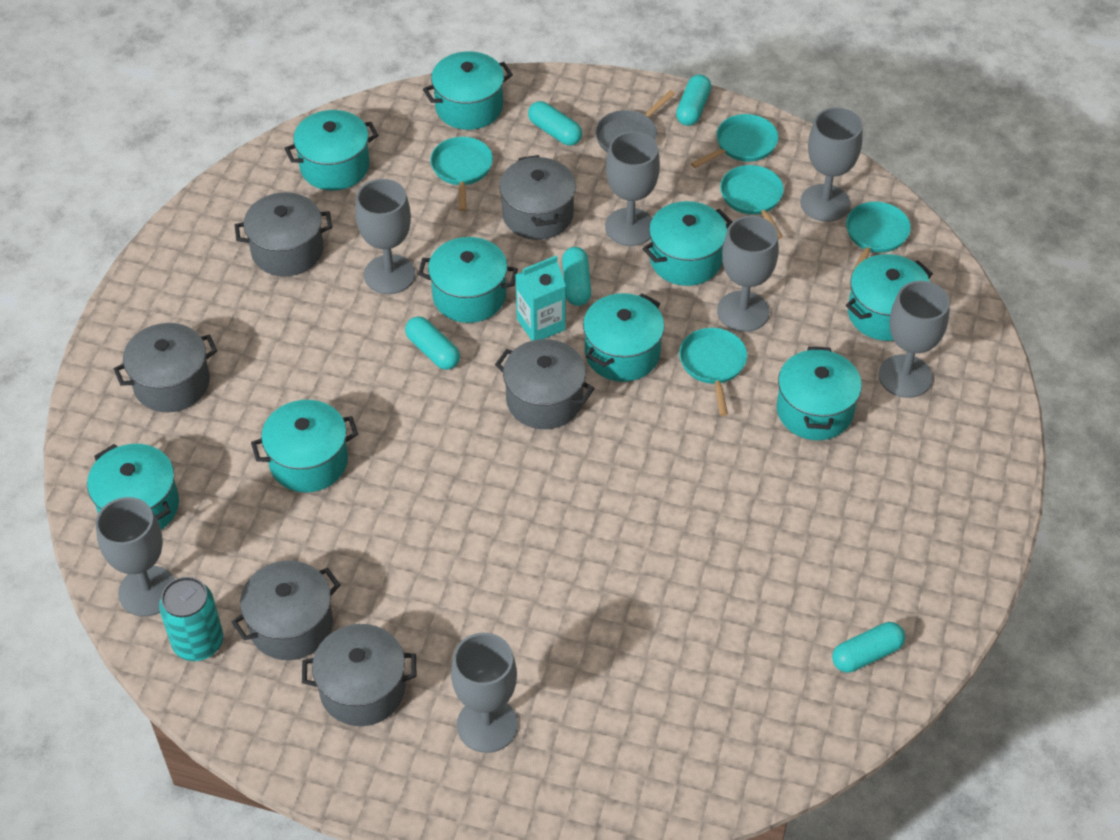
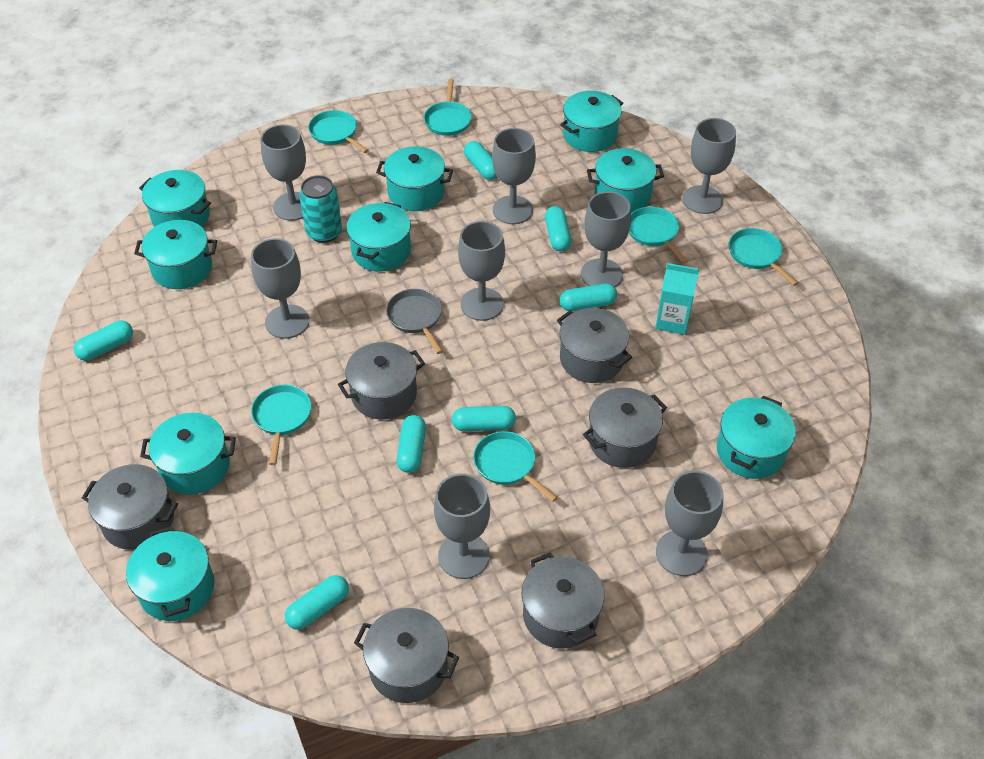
grey goblet: 7 -> 8
turquoise capsule: 5 -> 7
turquoise pan: 5 -> 6

